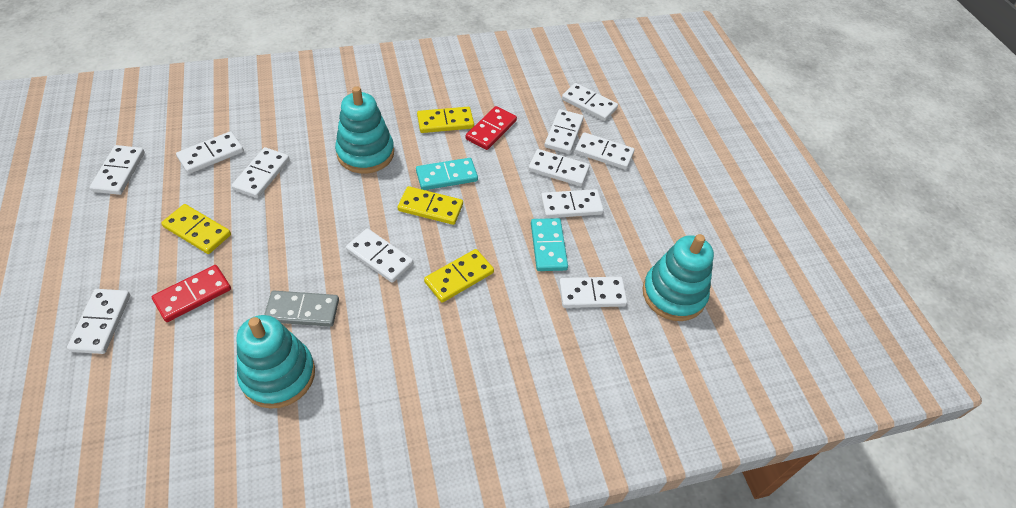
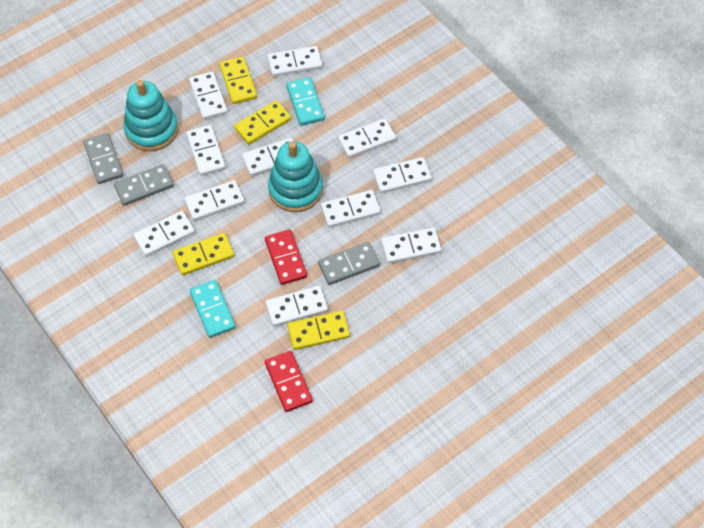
grey domino: 1 -> 3
turquoise stacking toy: 3 -> 2

